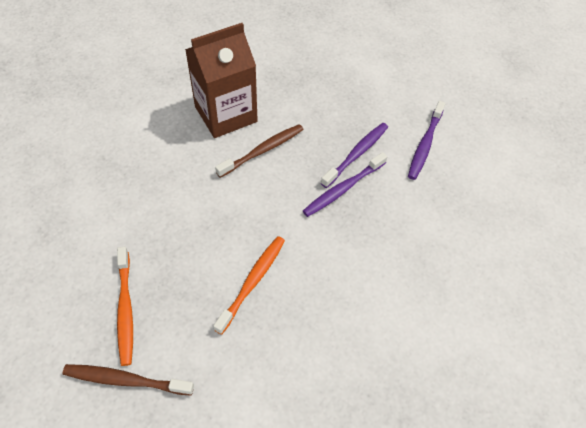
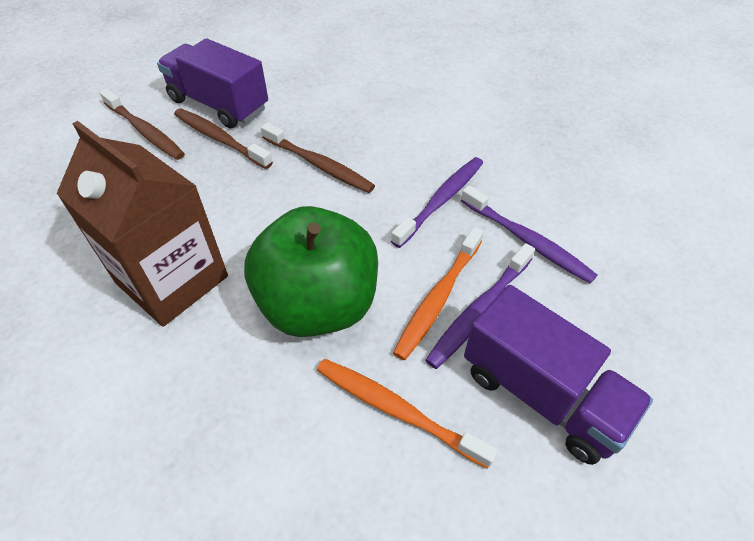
brown toothbrush: 2 -> 3
green apple: 0 -> 1
purple truck: 0 -> 2

